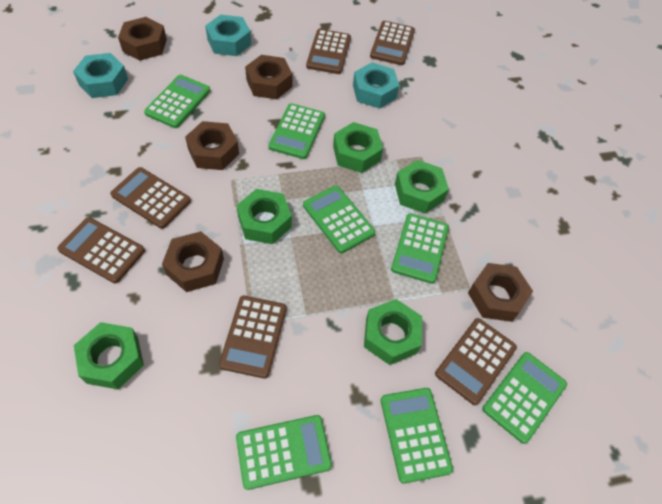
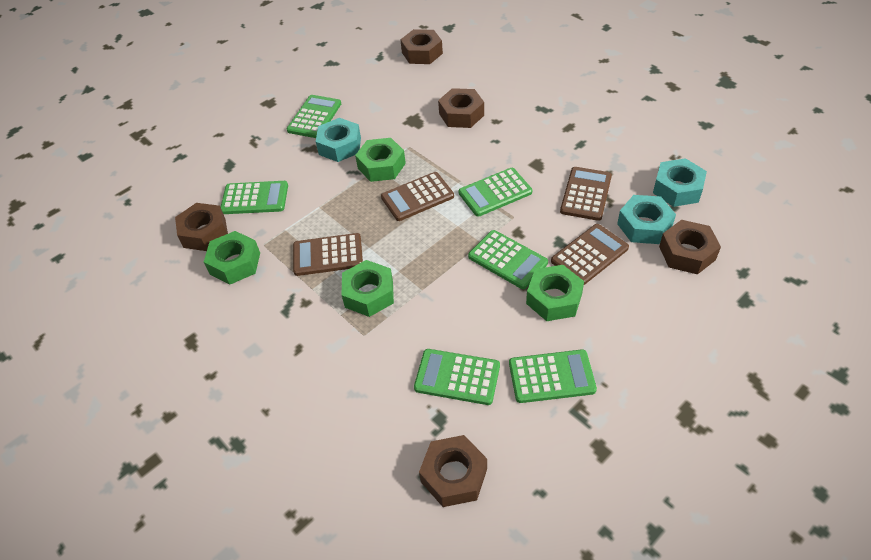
brown calculator: 6 -> 4
green calculator: 7 -> 6
green nut: 5 -> 4

